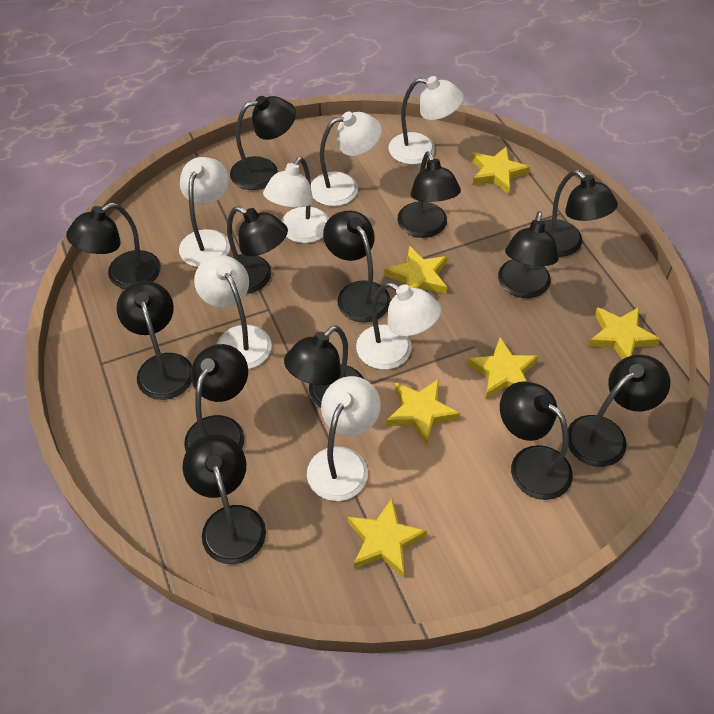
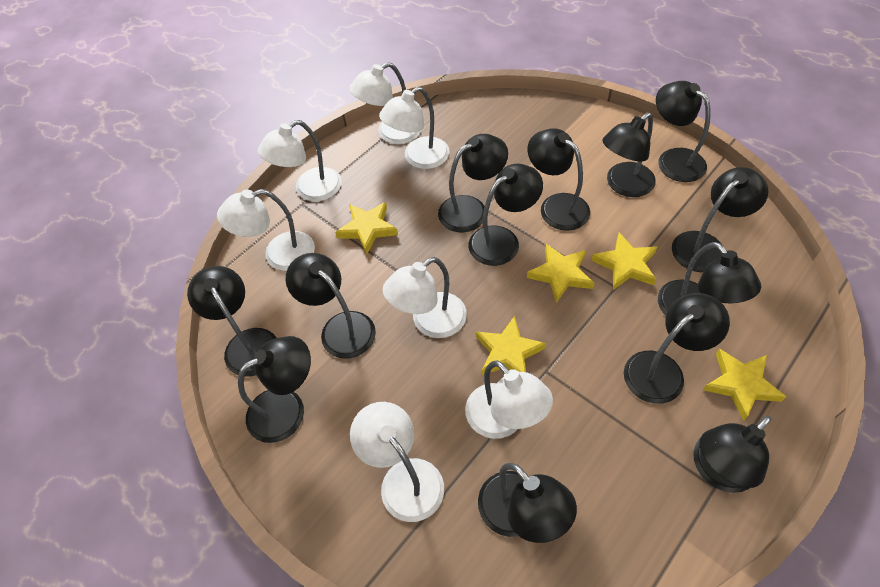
yellow star: 6 -> 5

